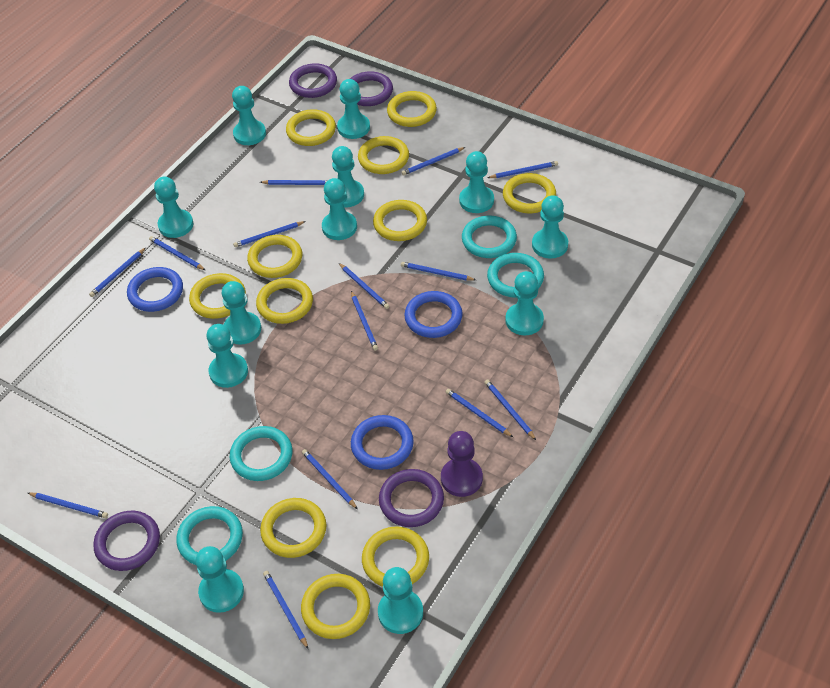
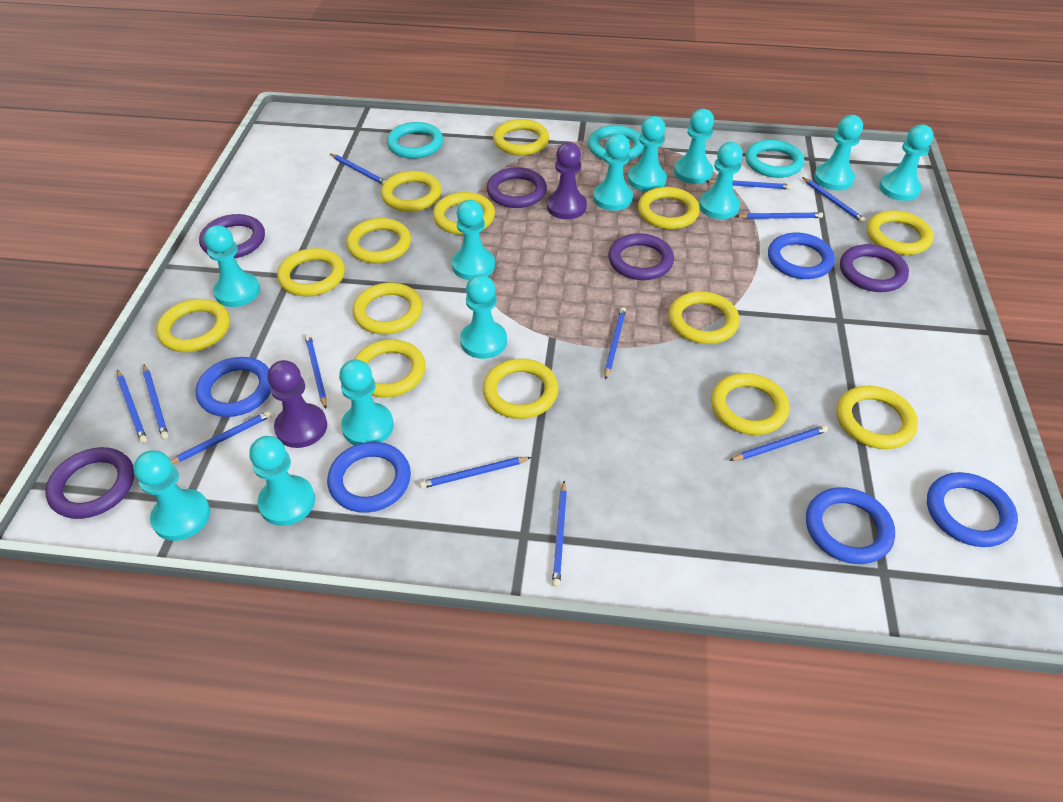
blue pencil: 14 -> 12
blue ring: 3 -> 5
purple pawn: 1 -> 2
purple ring: 4 -> 5
turquoise ring: 4 -> 3
yellow ring: 11 -> 14

